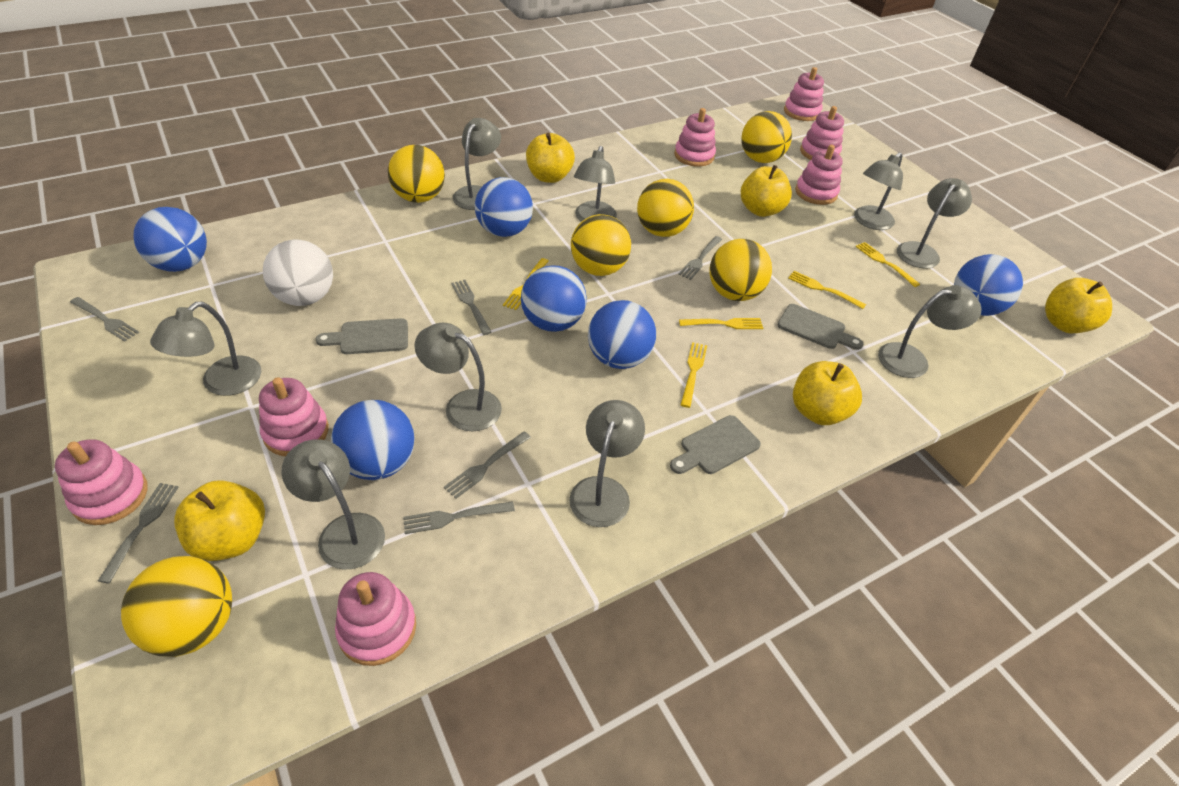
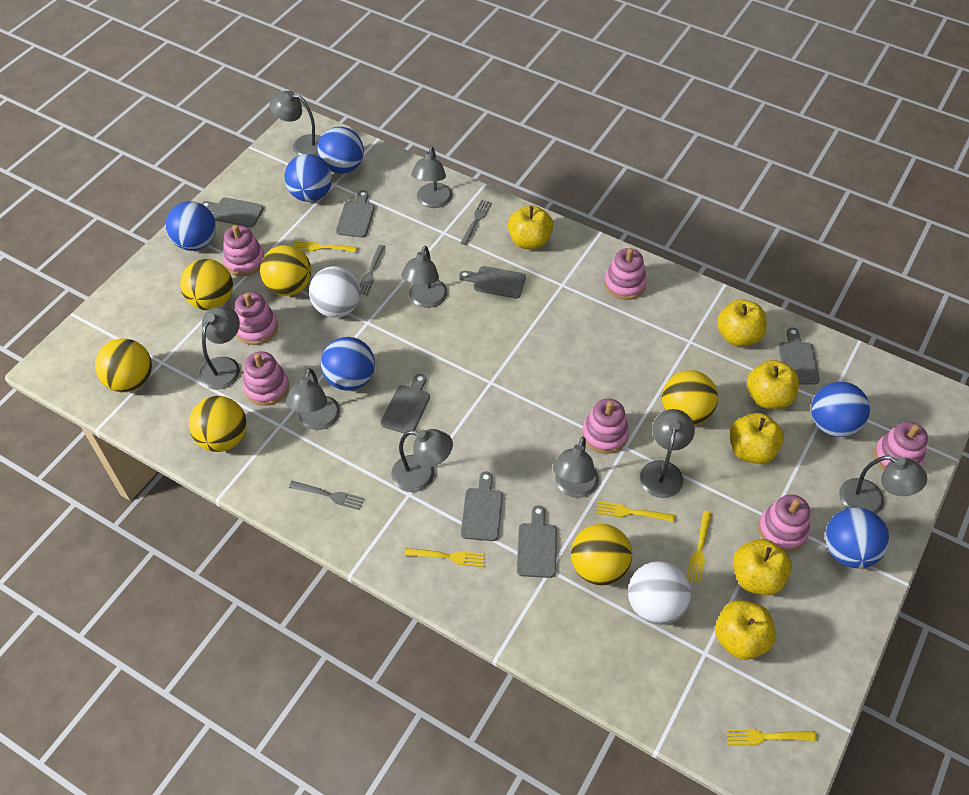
grey cutting board: 3 -> 7
grey fork: 6 -> 3
white ball: 1 -> 2
yellow apple: 5 -> 6

